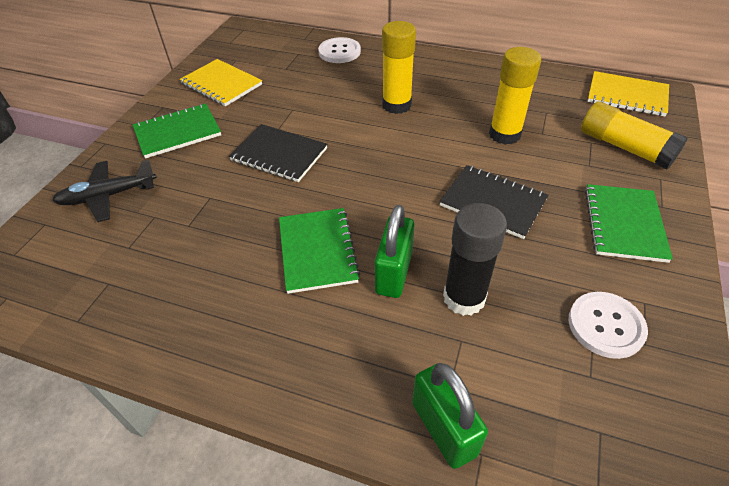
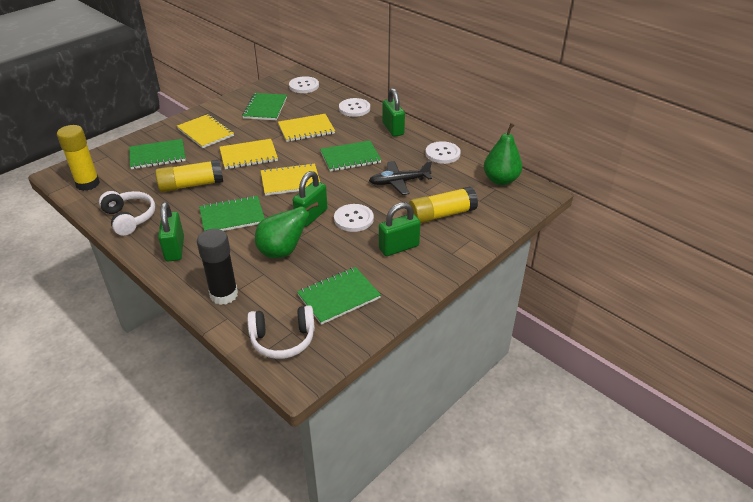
black notebook: 2 -> 0
green notebook: 3 -> 5
green padlock: 2 -> 4
green pear: 0 -> 2
white button: 2 -> 4
white headphones: 0 -> 2
yellow notebook: 2 -> 4

